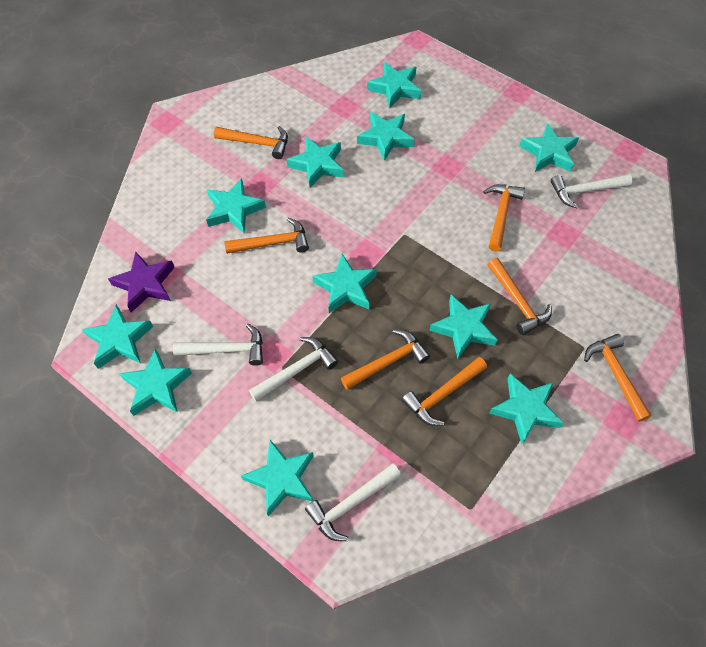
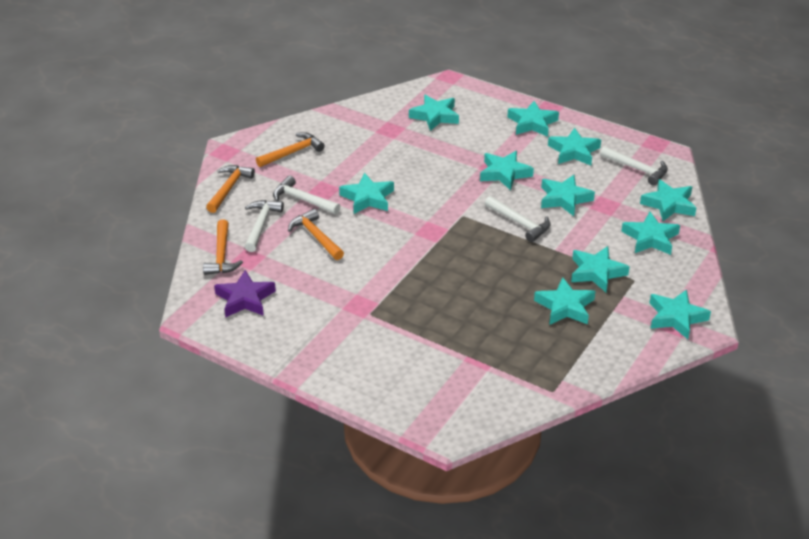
orange hammer: 7 -> 4

